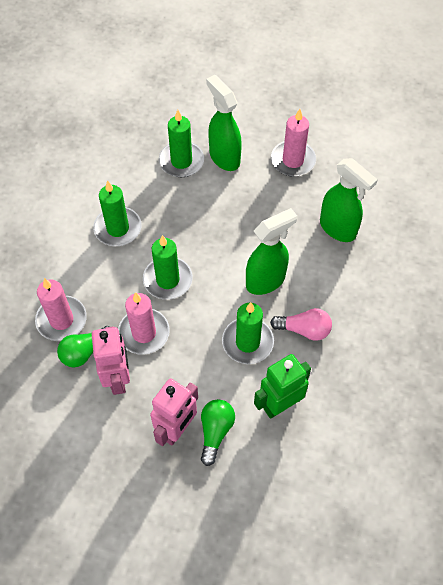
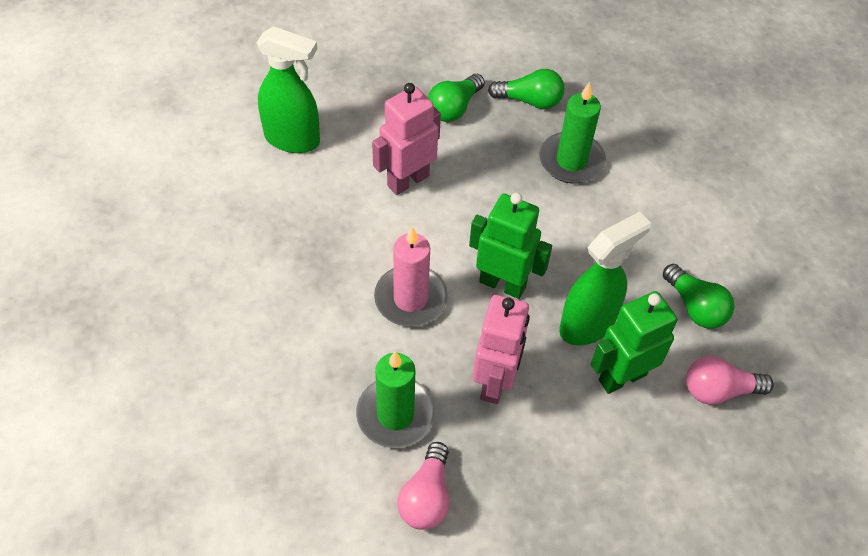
green candle: 4 -> 2
green light bulb: 2 -> 3
green robot: 1 -> 2
green spray bottle: 3 -> 2
pink candle: 3 -> 1
pink light bulb: 1 -> 2

